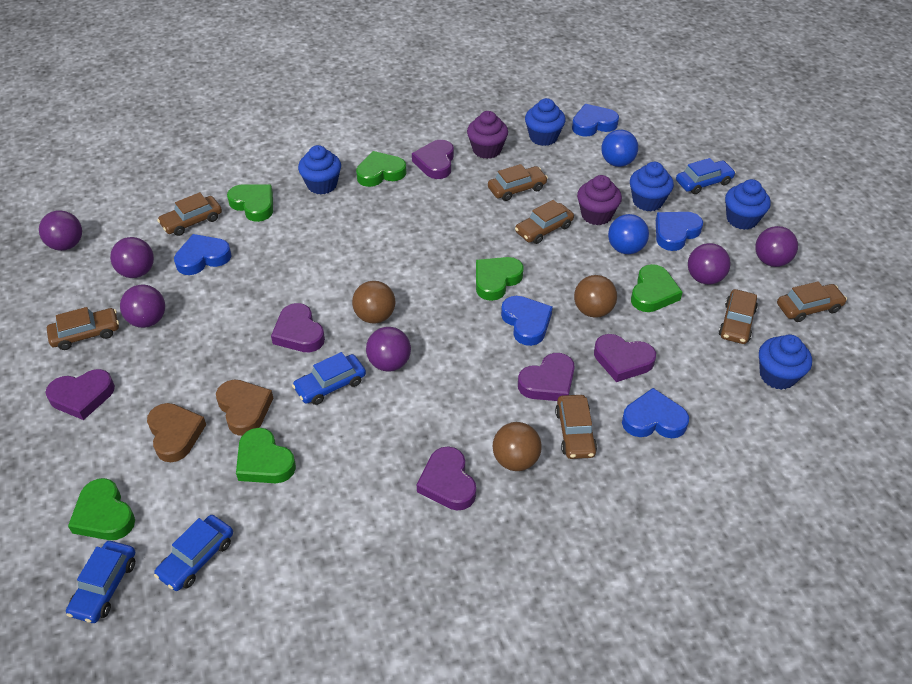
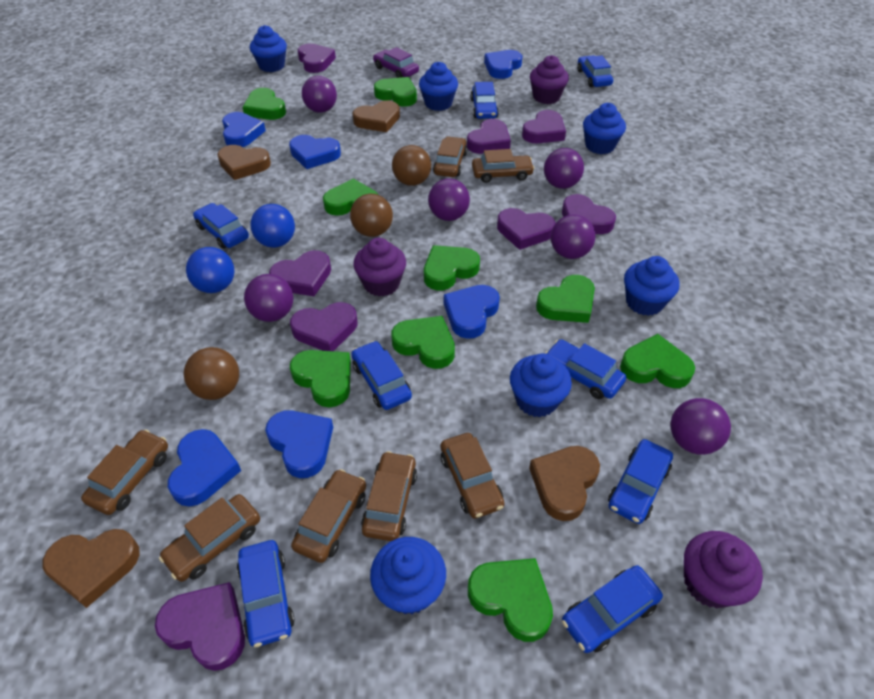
blue car: 4 -> 8
blue cupcake: 5 -> 6
blue heart: 5 -> 6
brown heart: 2 -> 4
green heart: 6 -> 9
purple car: 0 -> 1
purple cupcake: 2 -> 3
purple heart: 6 -> 8

